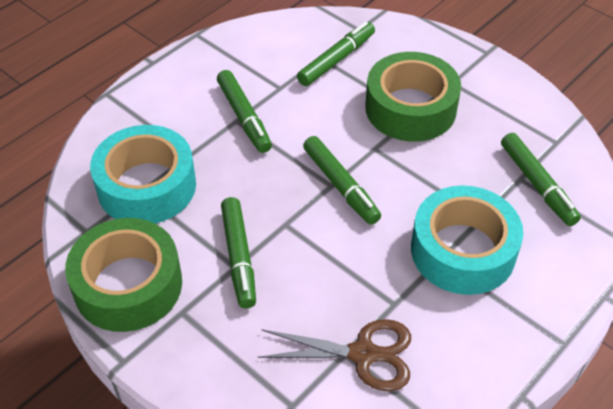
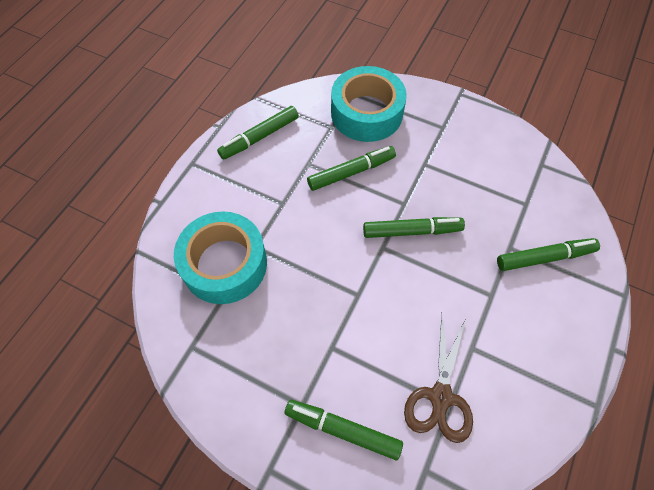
green tape: 2 -> 0

